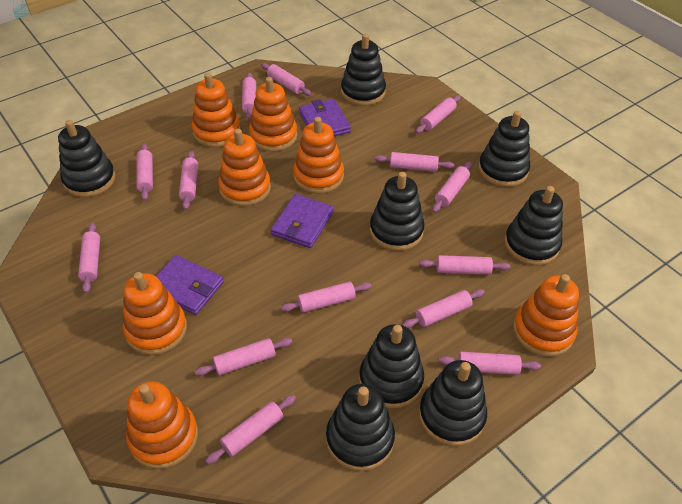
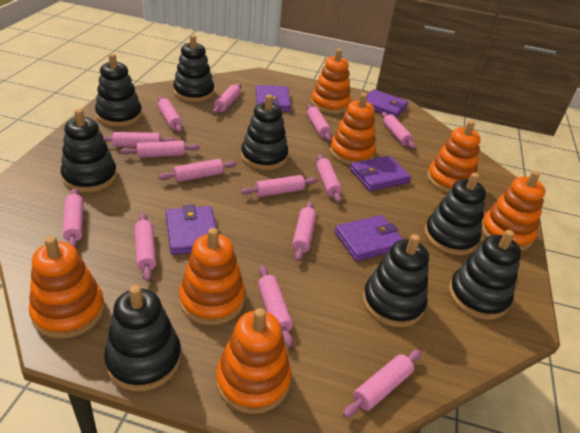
purple wallet: 3 -> 5

